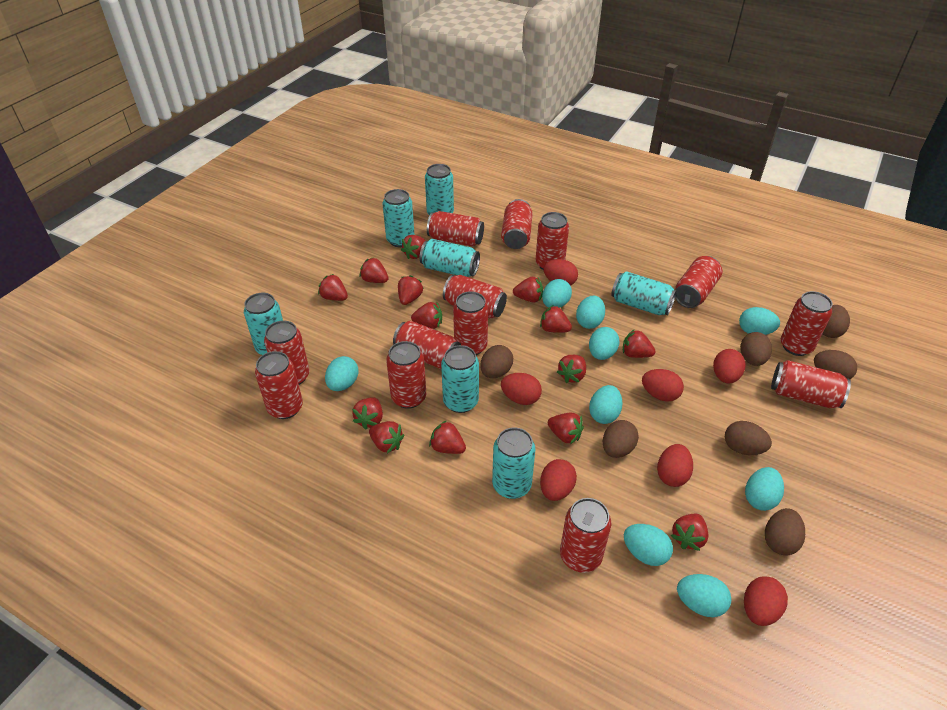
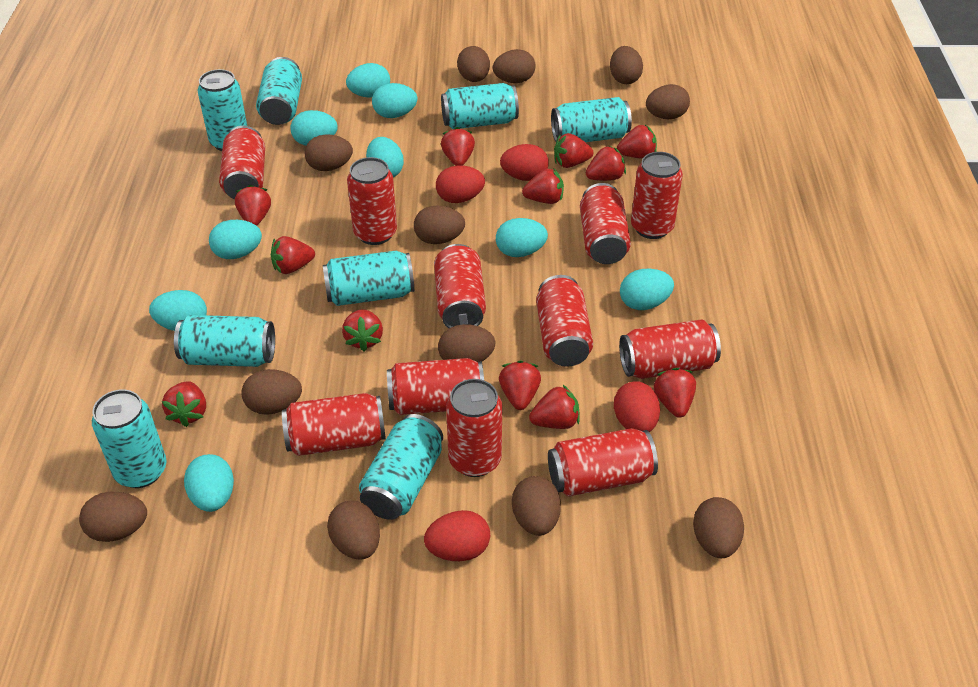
brown egg: 7 -> 12
red can: 13 -> 11
red egg: 7 -> 4
red strawberry: 14 -> 12
turquoise can: 7 -> 8

